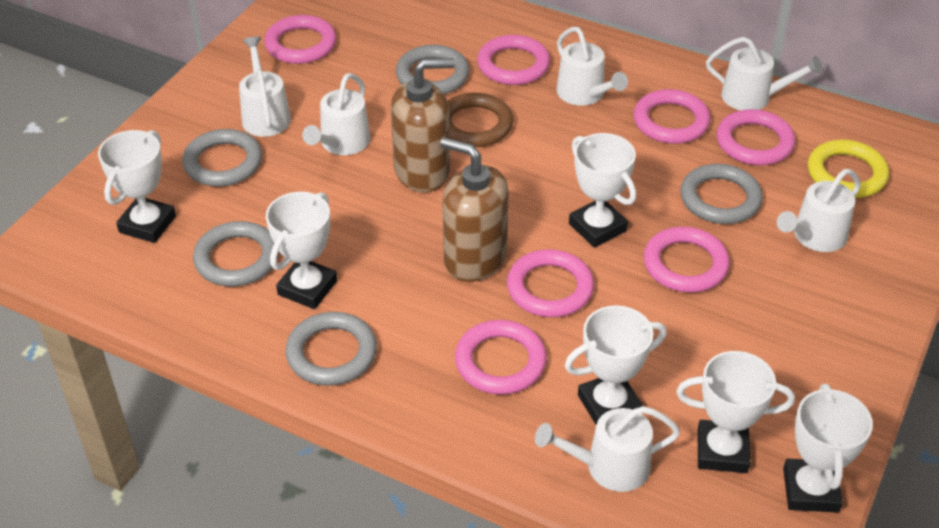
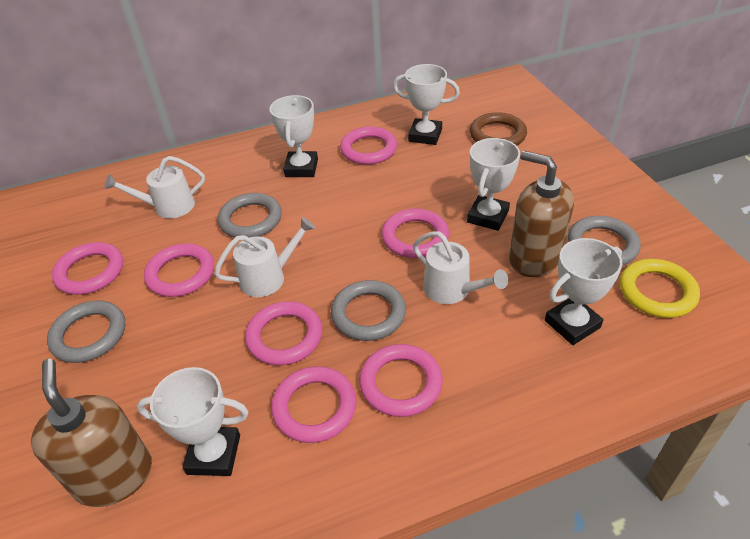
grey ring: 5 -> 4
white trophy: 6 -> 5
white watering can: 6 -> 3

